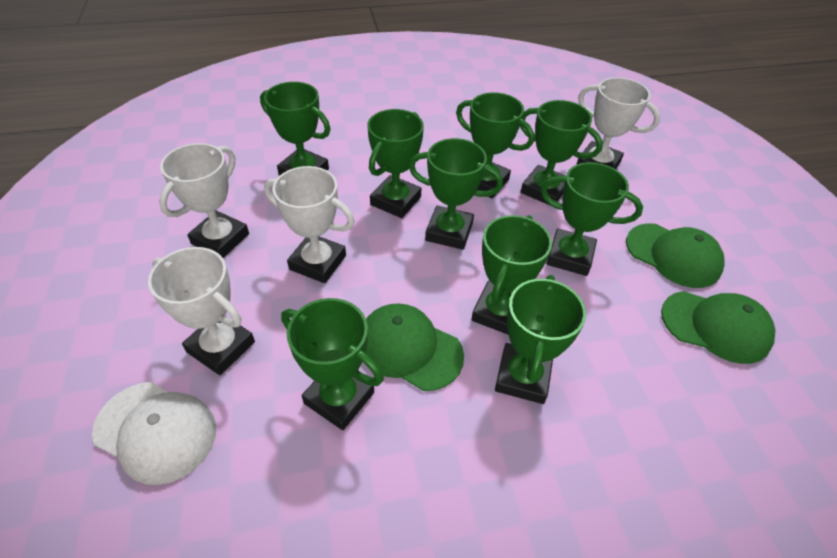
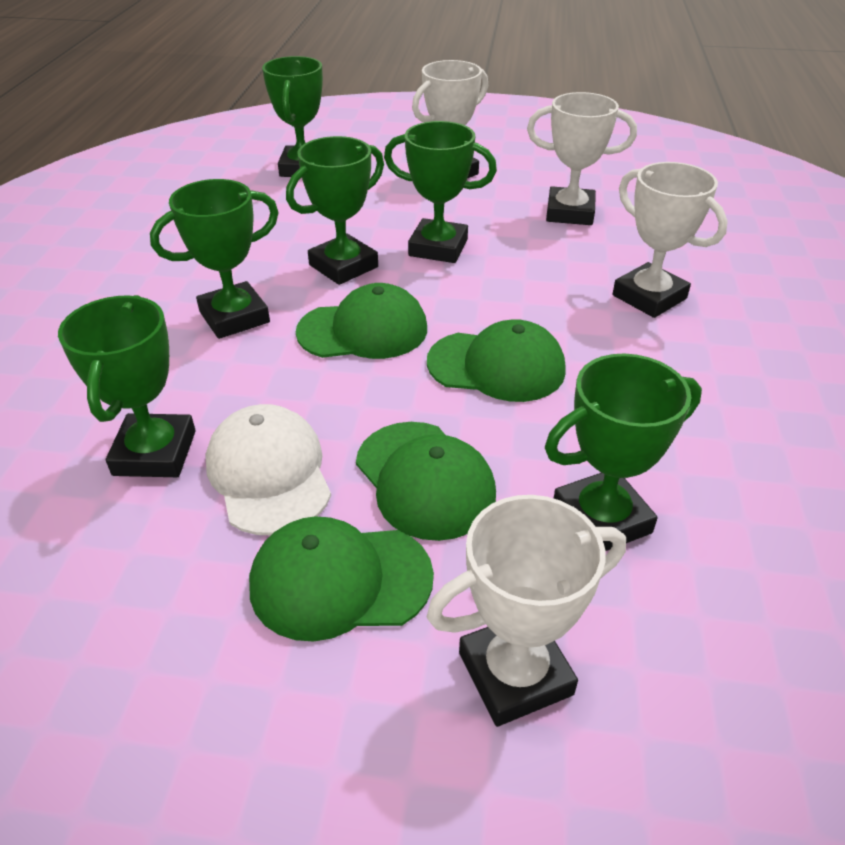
green cap: 3 -> 4
green trophy: 9 -> 6

